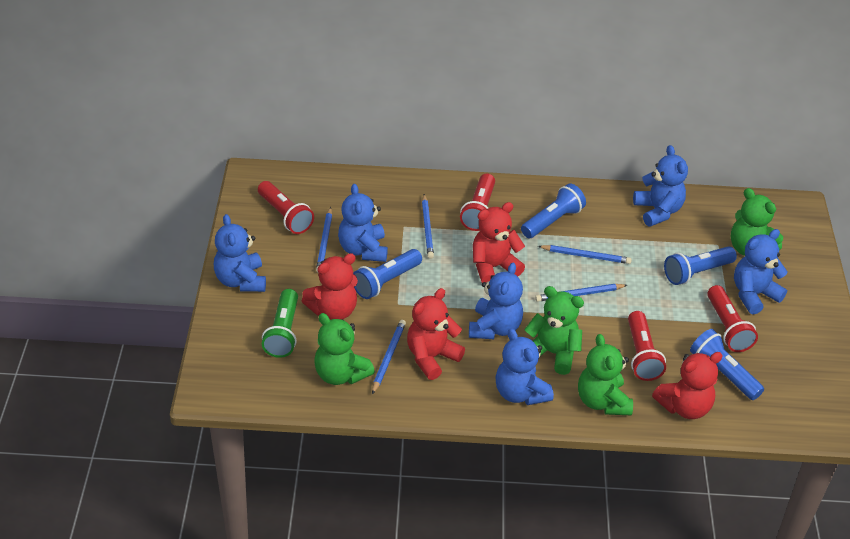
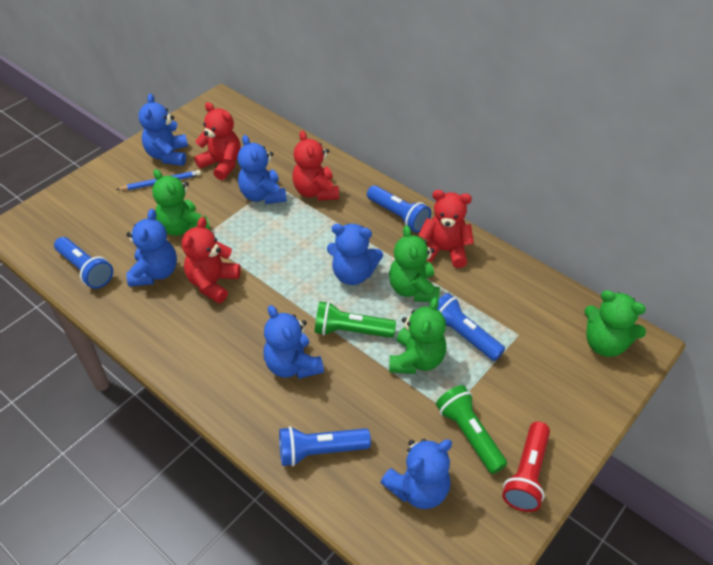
blue pencil: 5 -> 1
green flashlight: 1 -> 2
red flashlight: 4 -> 1

